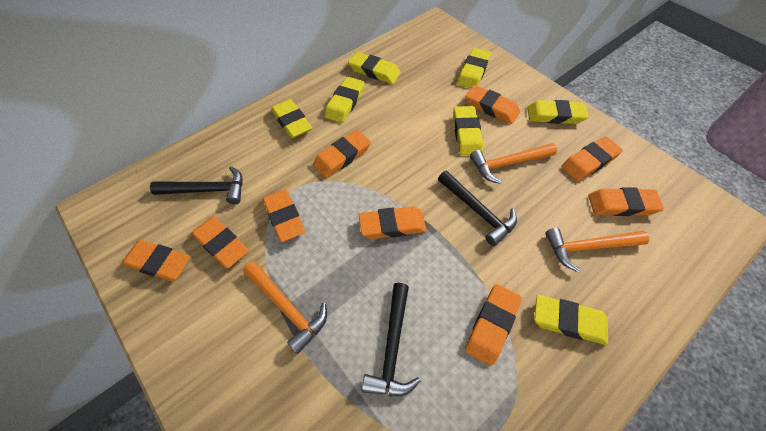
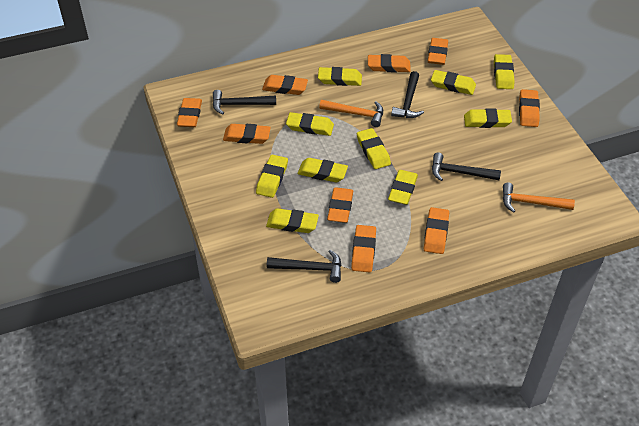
black hammer: 3 -> 4
orange hammer: 3 -> 2
yellow eraser: 7 -> 10

